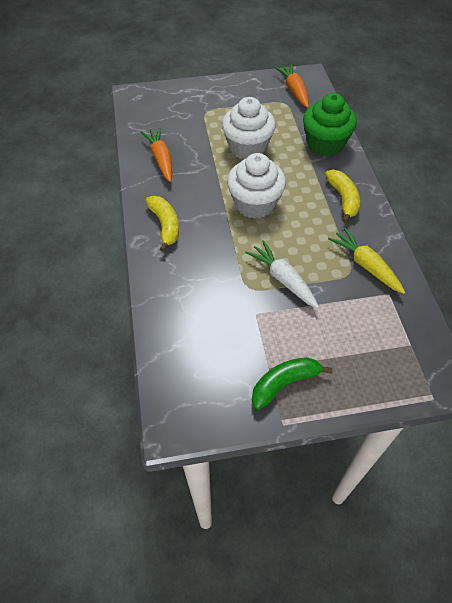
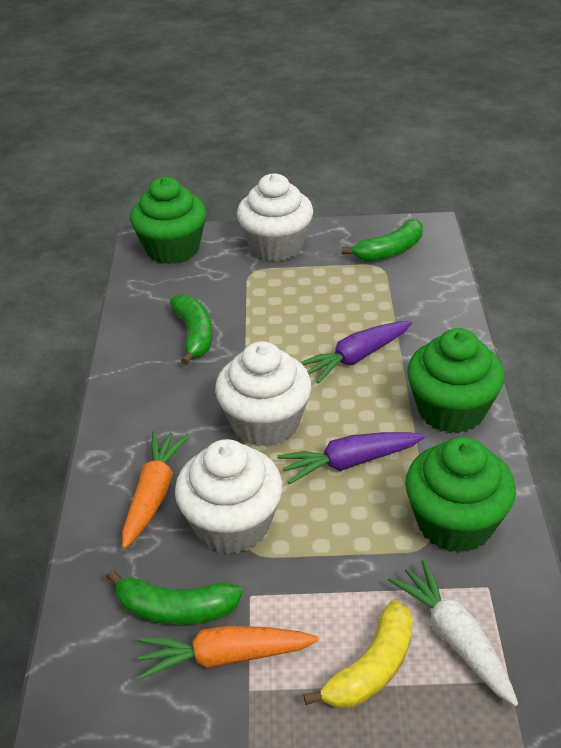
green banana: 1 -> 3
green cupcake: 1 -> 3
purple carrot: 0 -> 2
white cupcake: 2 -> 3
yellow banana: 2 -> 1
yellow carrot: 1 -> 0

